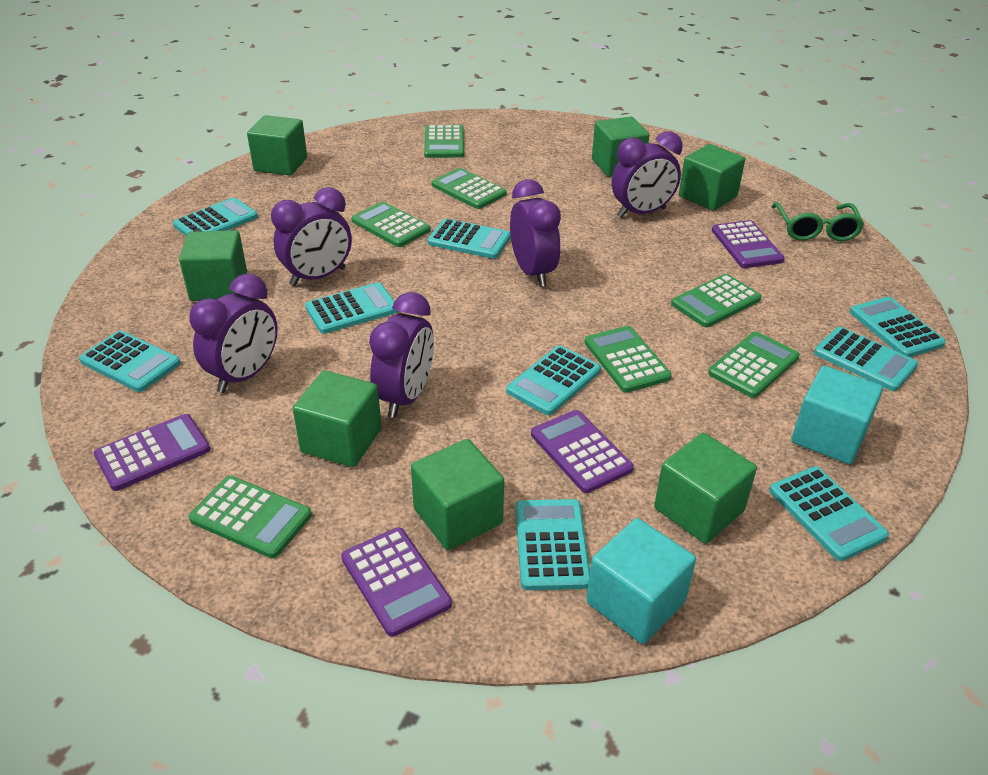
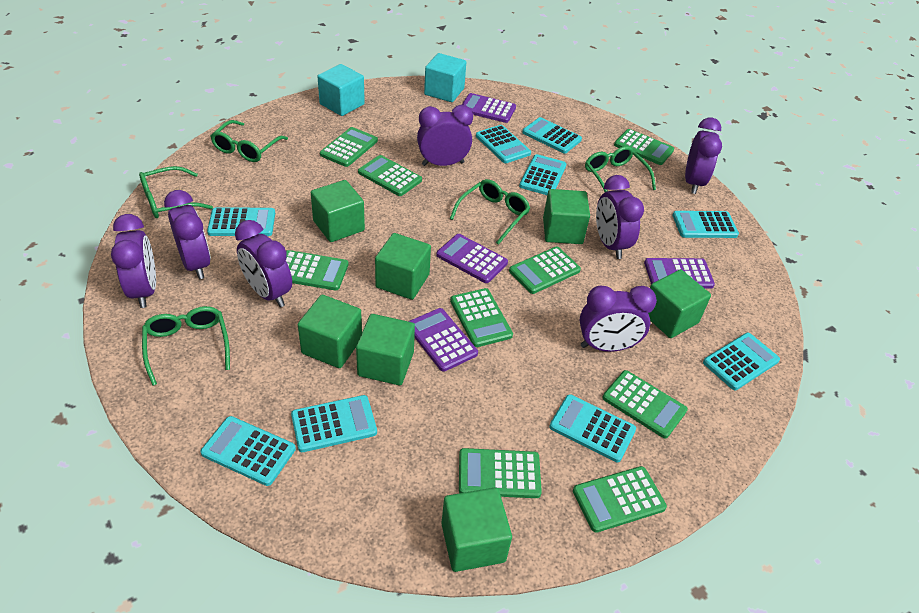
green calculator: 7 -> 9
green glasses: 1 -> 5
purple clock: 5 -> 7

